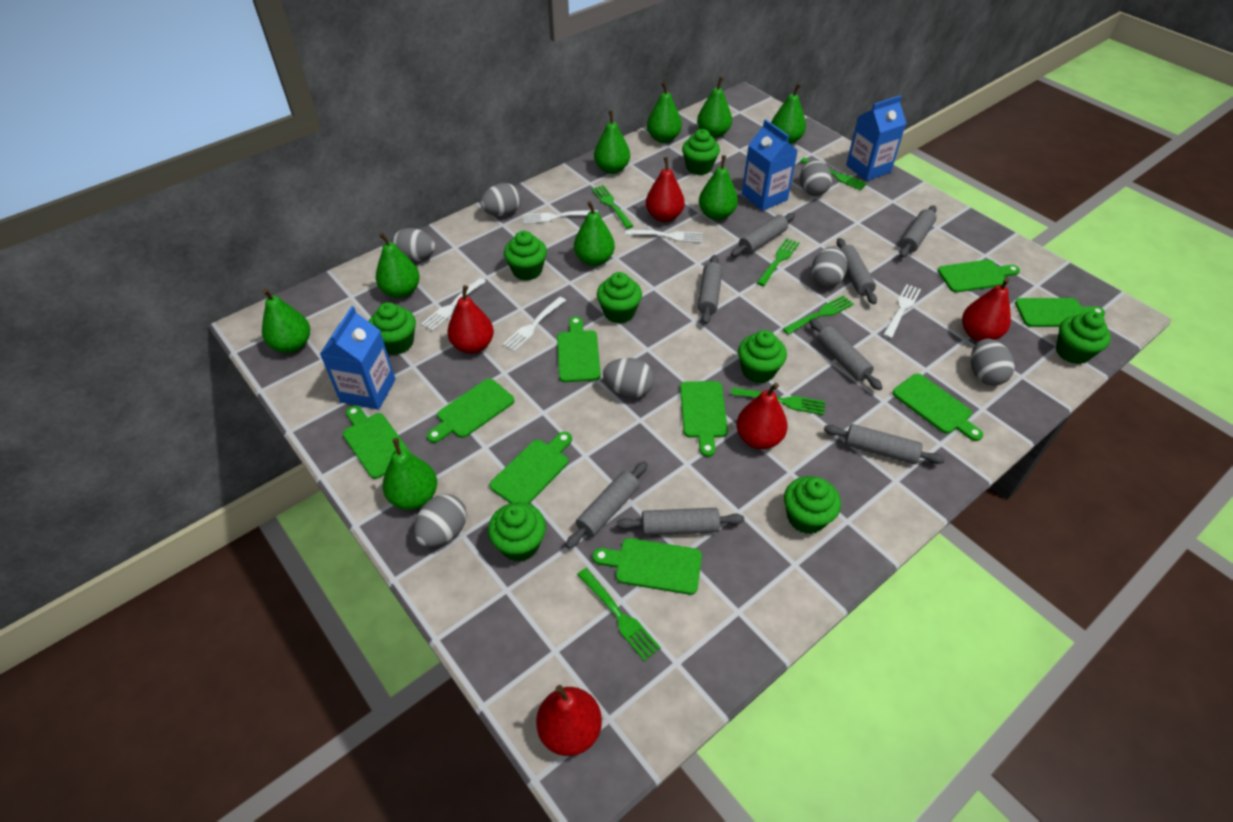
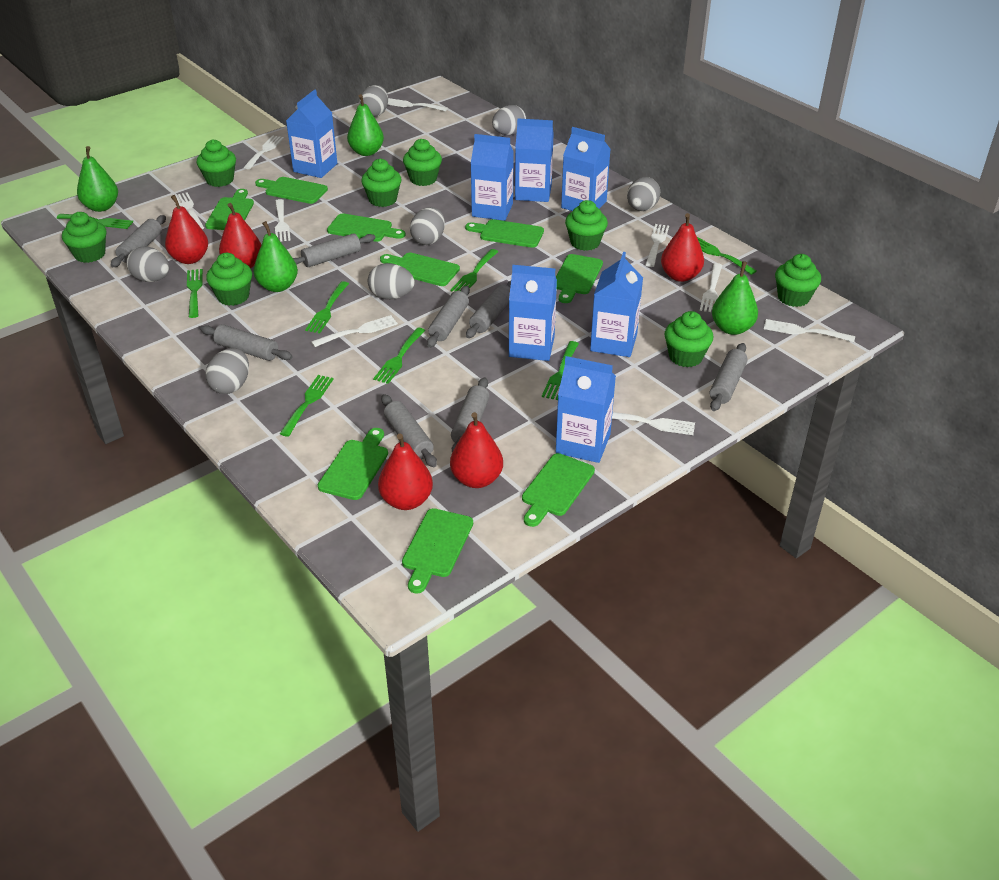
blue carton: 3 -> 7
green fork: 6 -> 8
green pear: 9 -> 4
white fork: 5 -> 9

